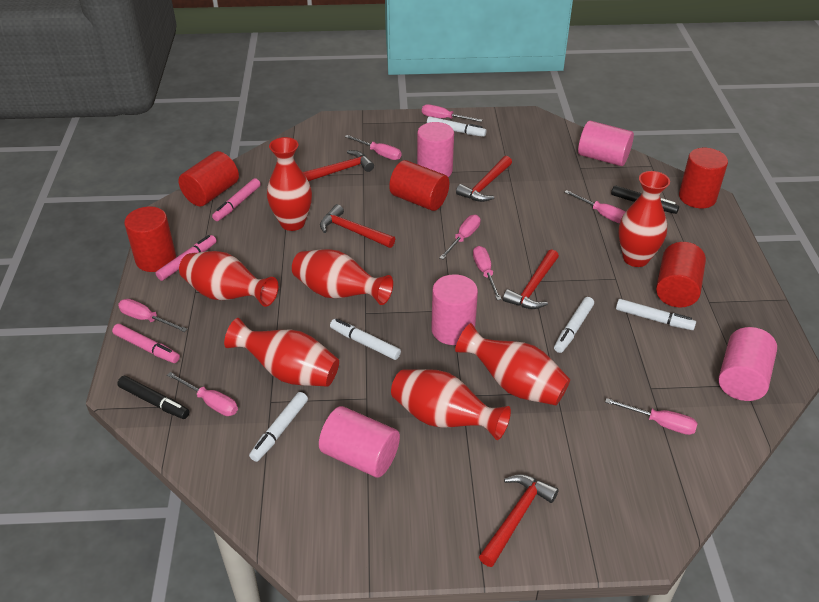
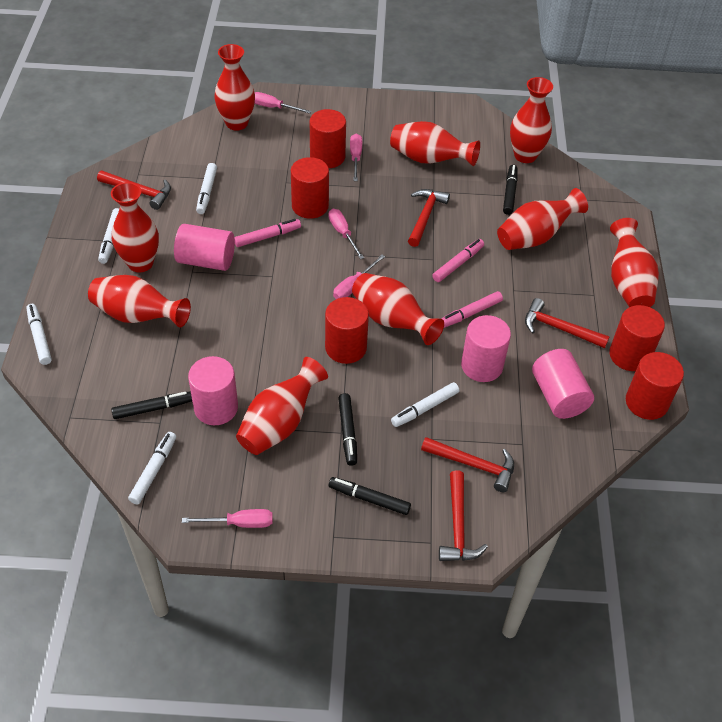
black marker: 2 -> 4
pink cylinder: 5 -> 4
pink screwdriver: 8 -> 5
red vase: 7 -> 9

